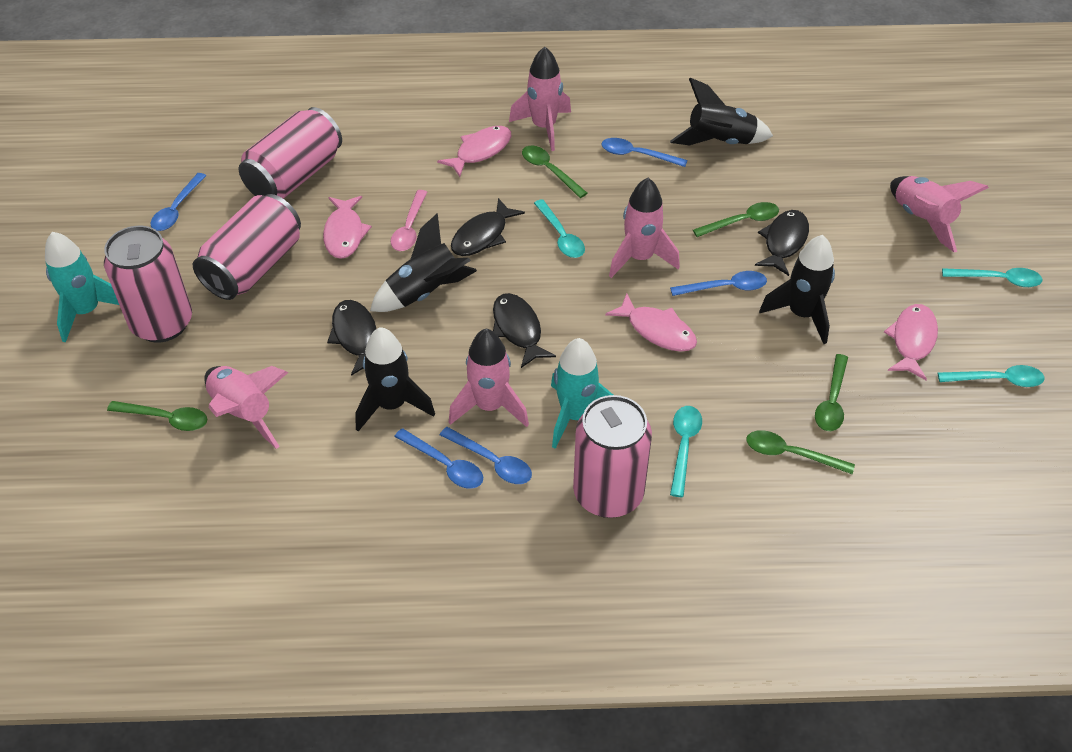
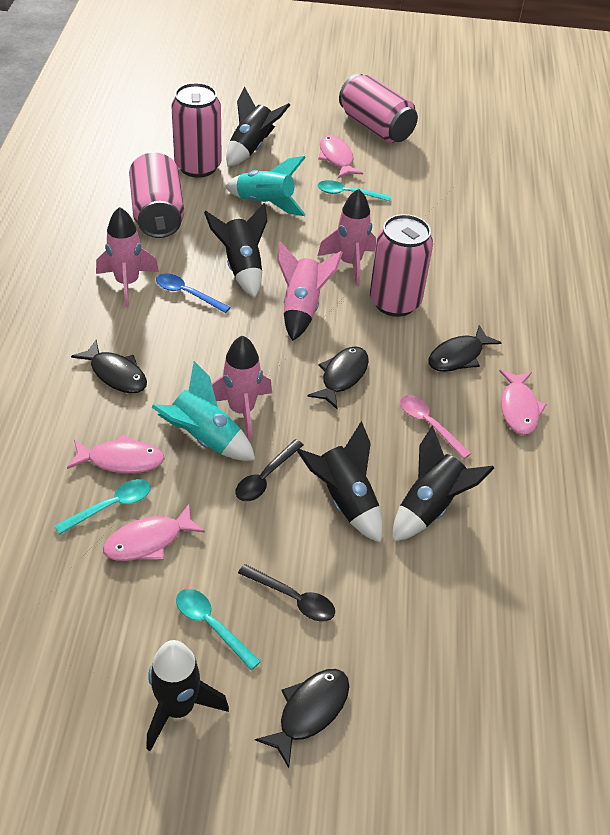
black rocket: 4 -> 5
black spoon: 0 -> 2
blue spoon: 5 -> 1
green spoon: 5 -> 0
pink rocket: 5 -> 4
turquoise spoon: 4 -> 3

